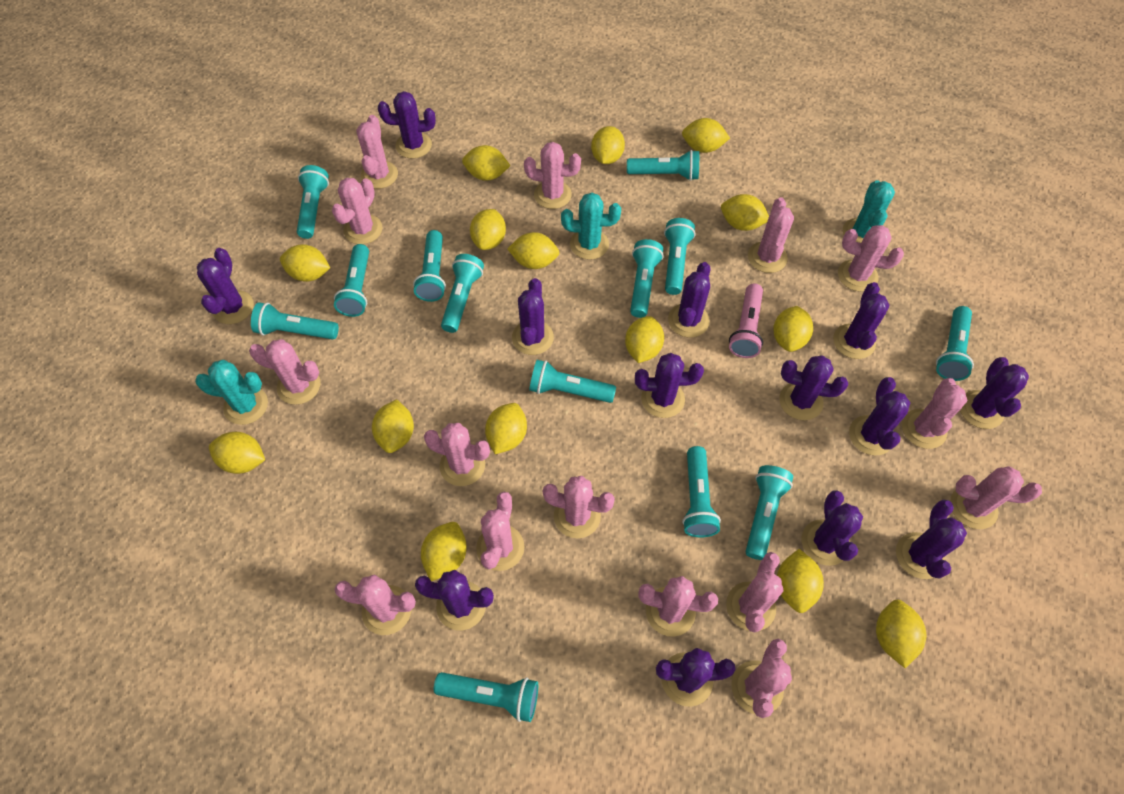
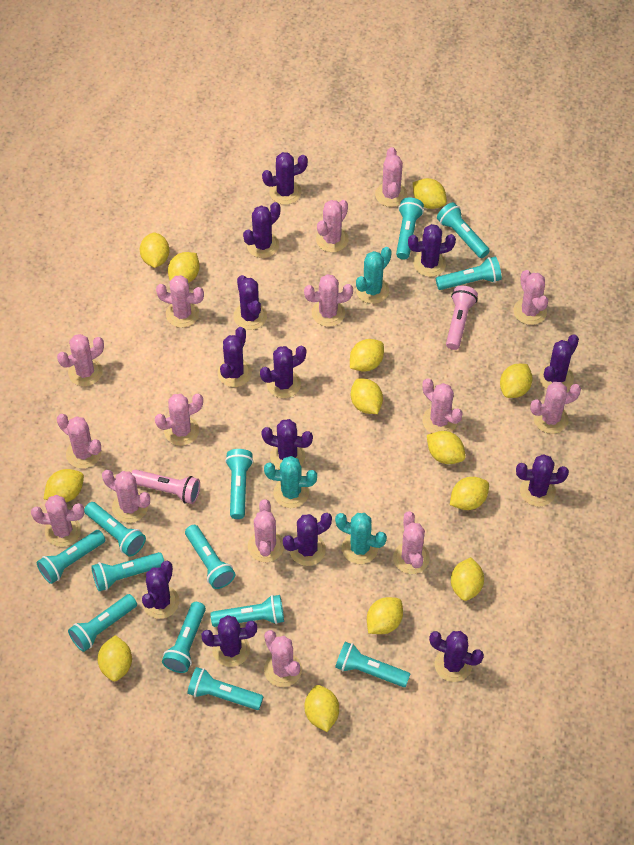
pink flashlight: 1 -> 2
yellow lemon: 15 -> 13

